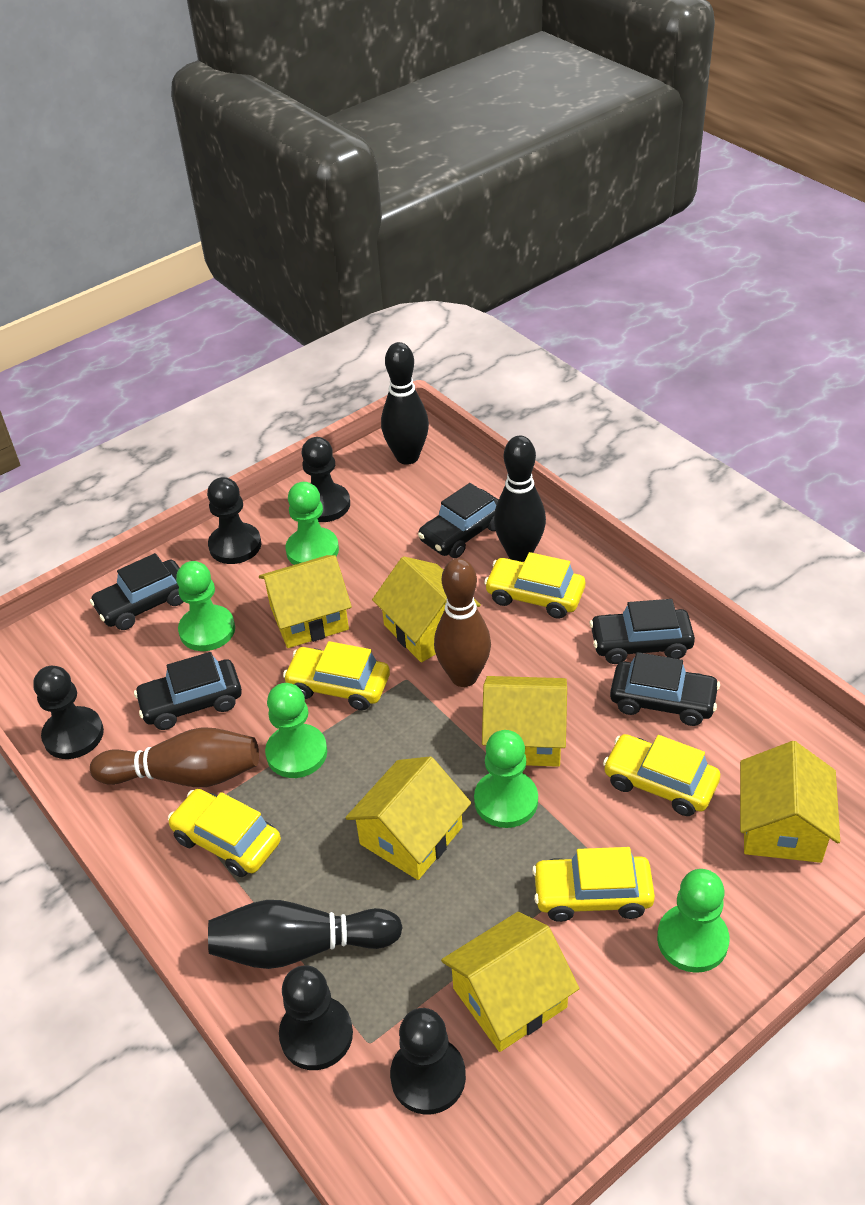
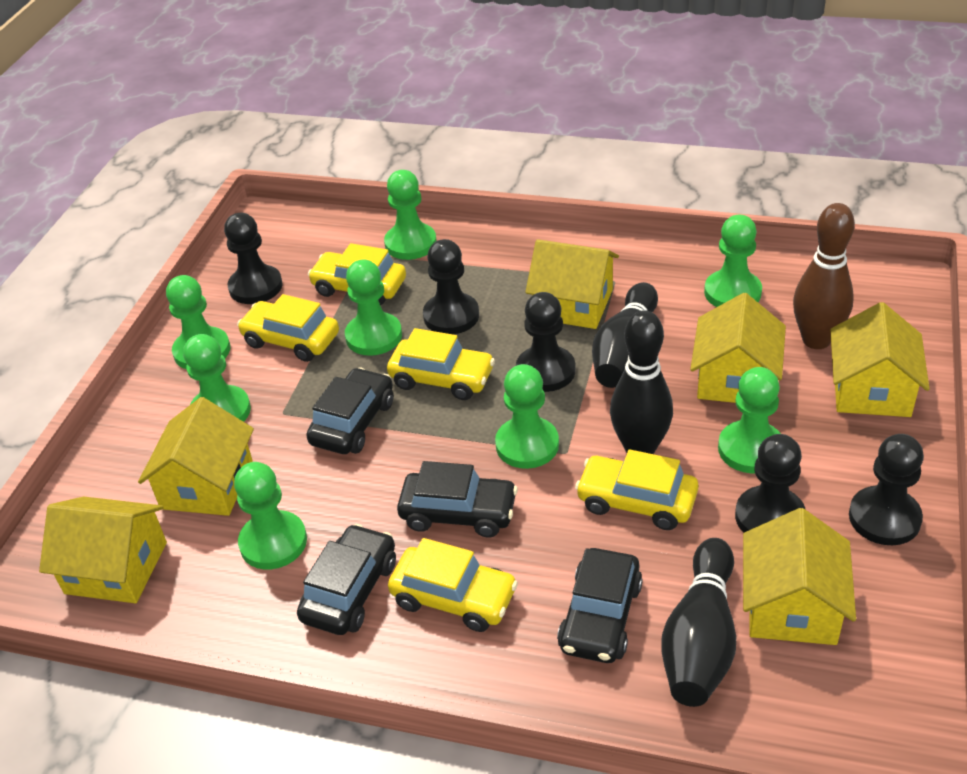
black car: 5 -> 4
brown bowling pin: 2 -> 1
green pawn: 5 -> 8

